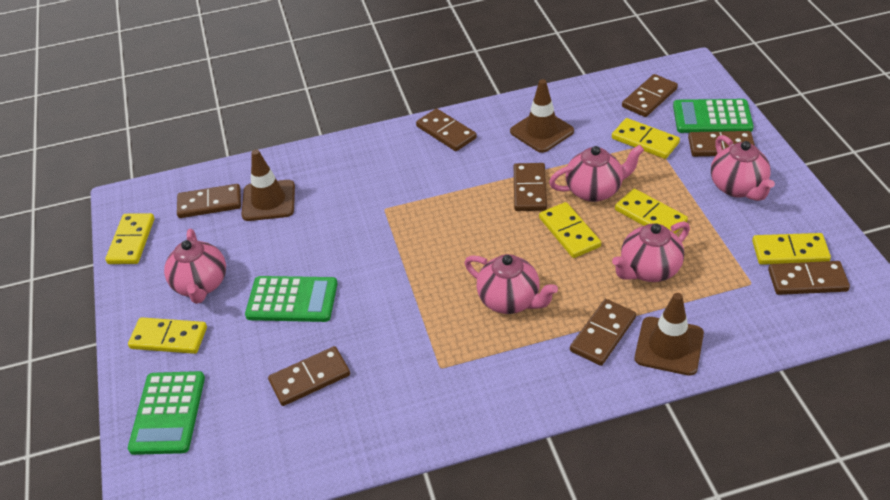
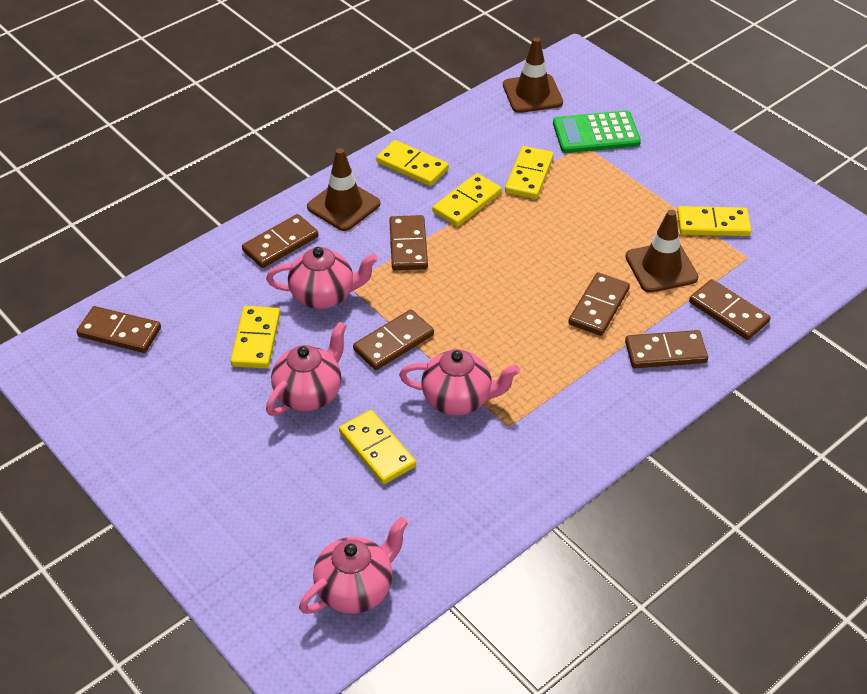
brown domino: 8 -> 7
green calculator: 3 -> 1
pink teapot: 5 -> 4

